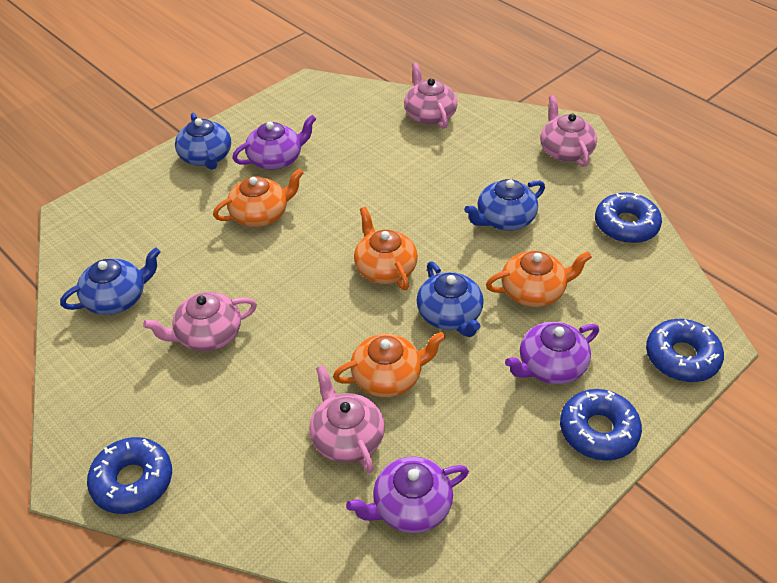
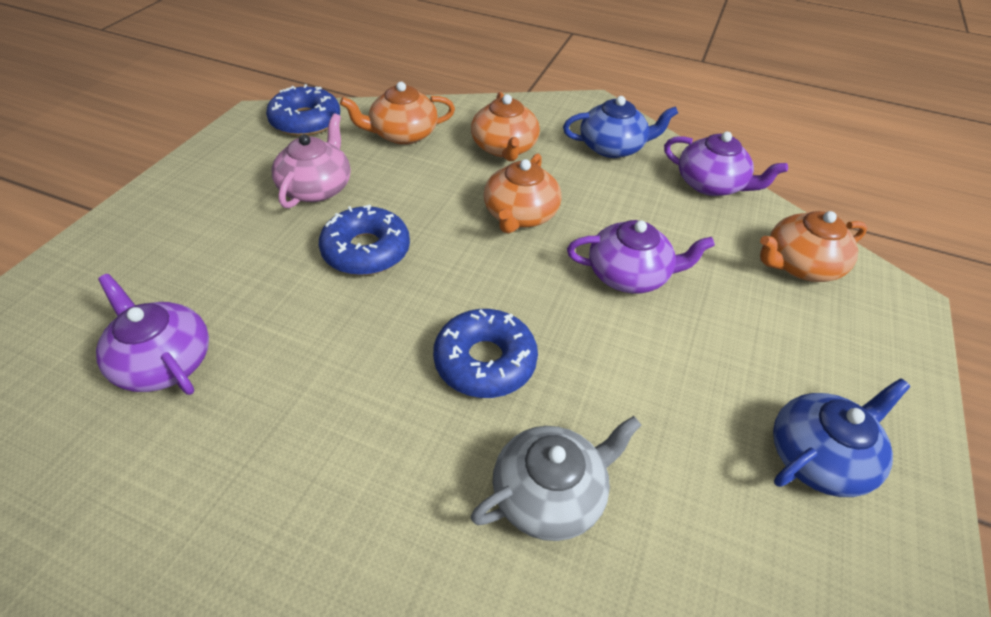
blue donut: 4 -> 3
blue teapot: 4 -> 2
grey teapot: 0 -> 1
pink teapot: 4 -> 1

